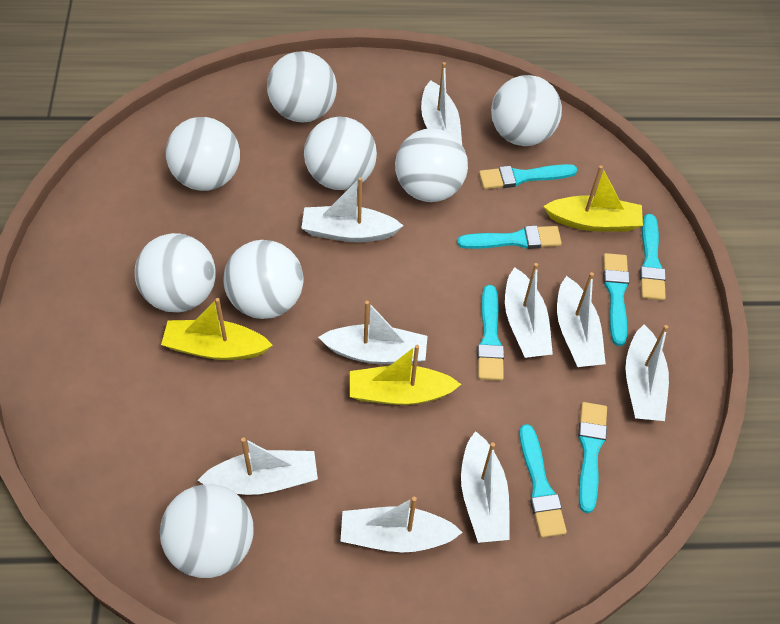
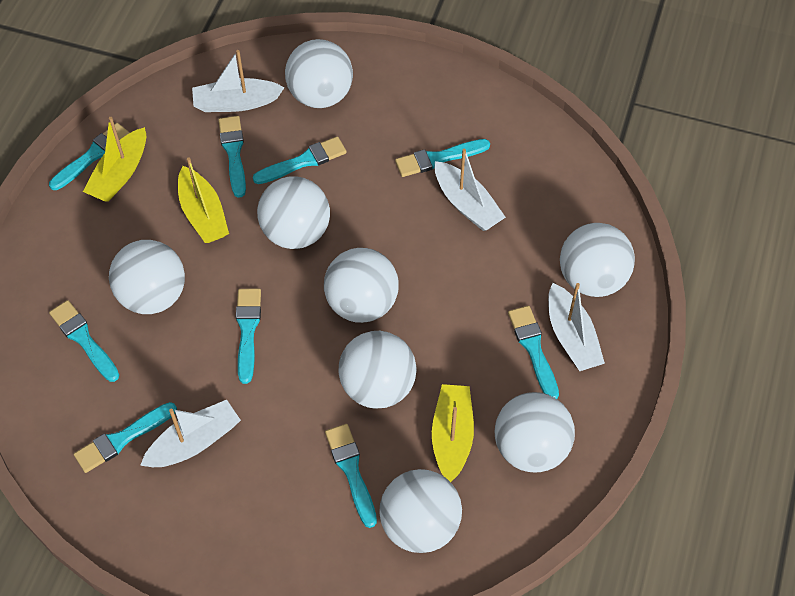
turquoise brush: 7 -> 9
white boat: 9 -> 4

